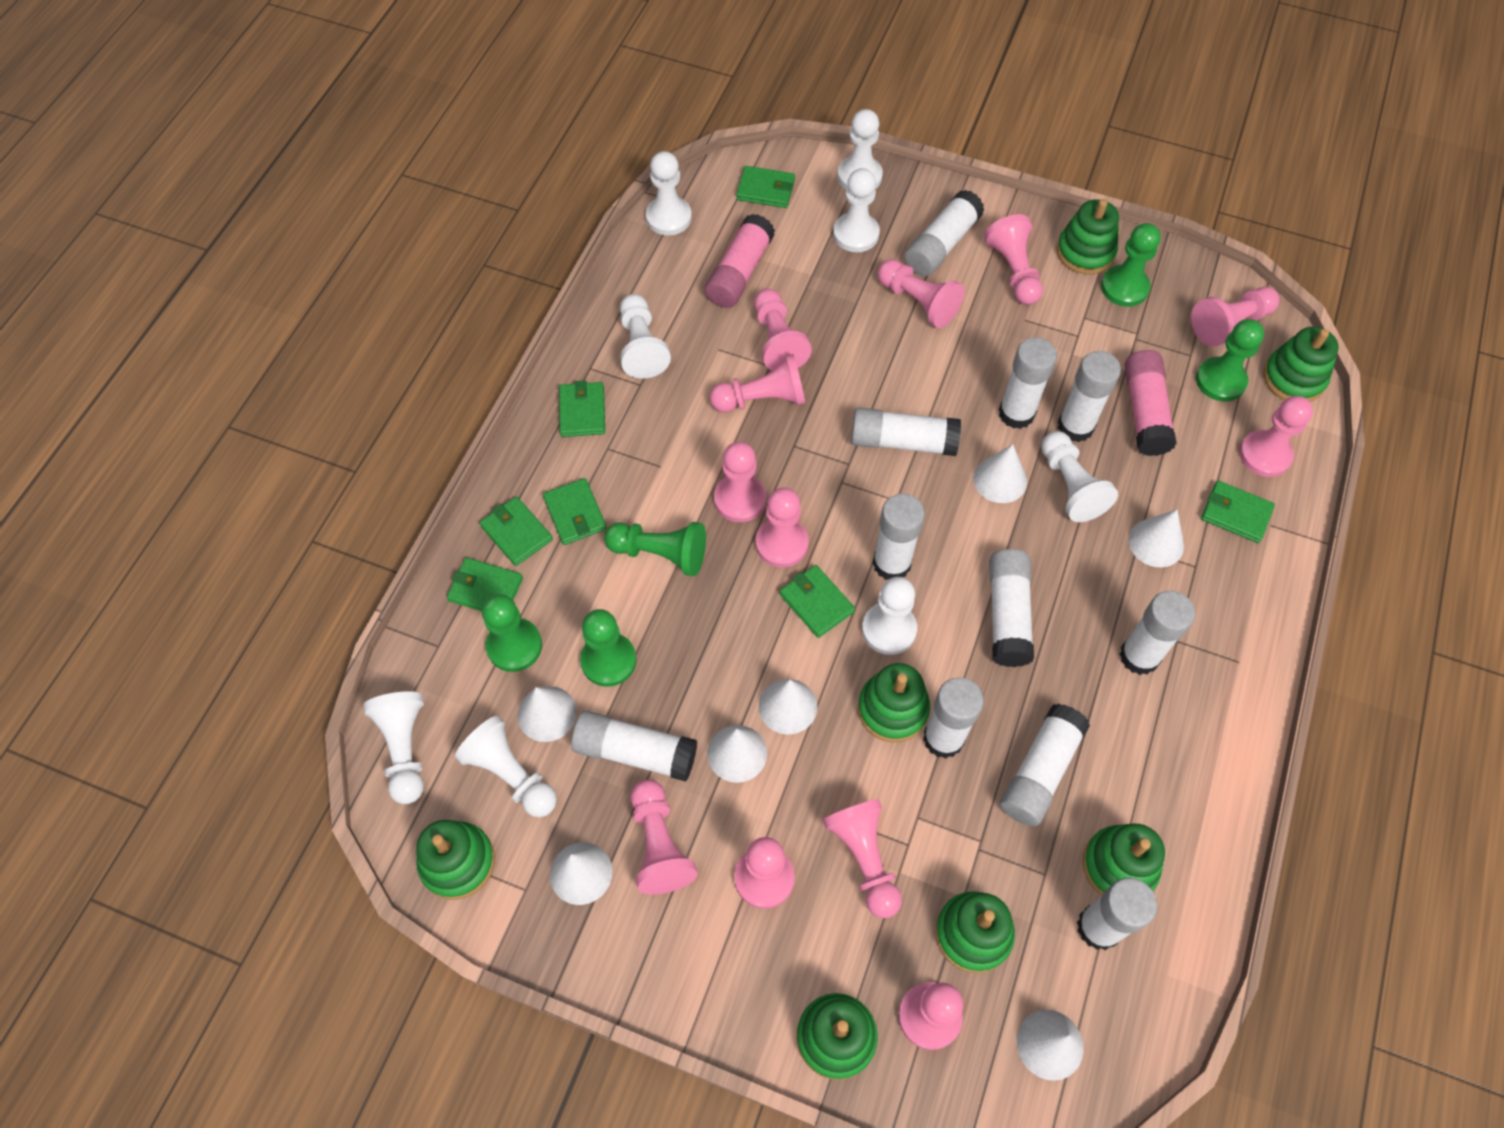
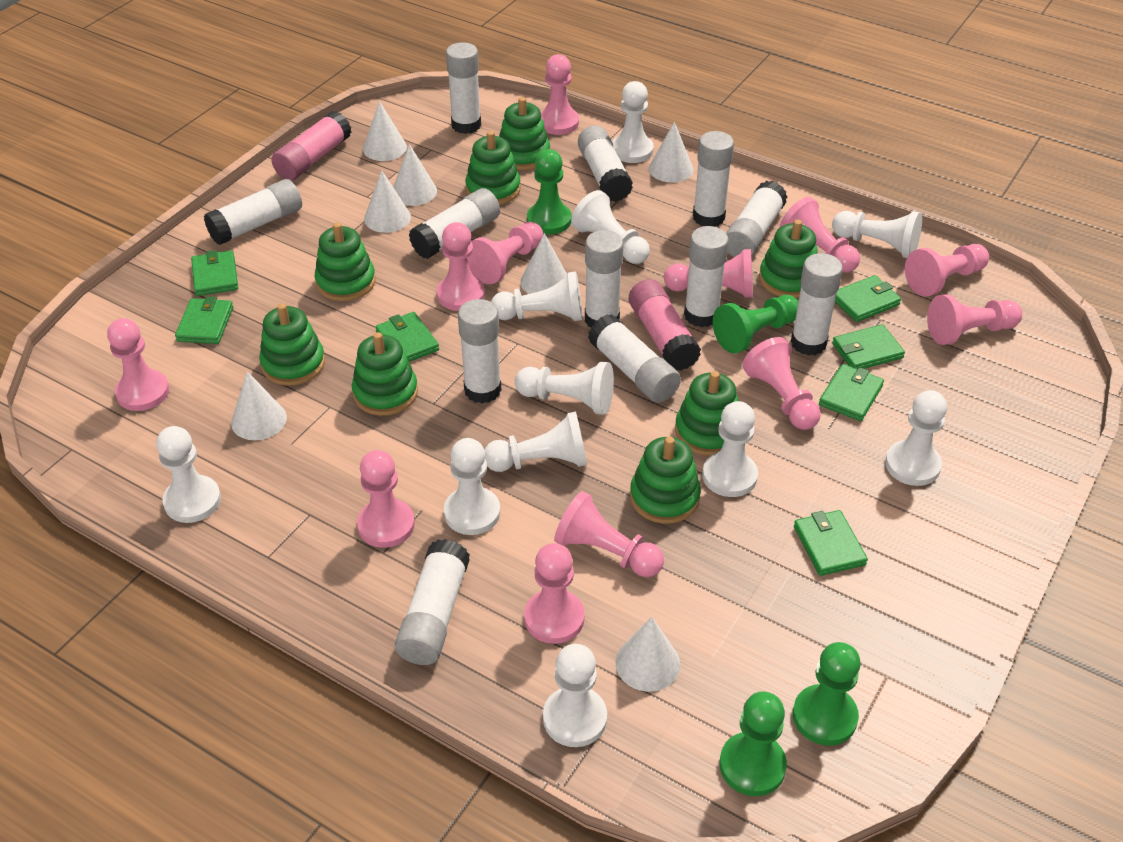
green pawn: 5 -> 4
green stacking toy: 7 -> 8
white glue stick: 11 -> 12
white pawn: 8 -> 11

